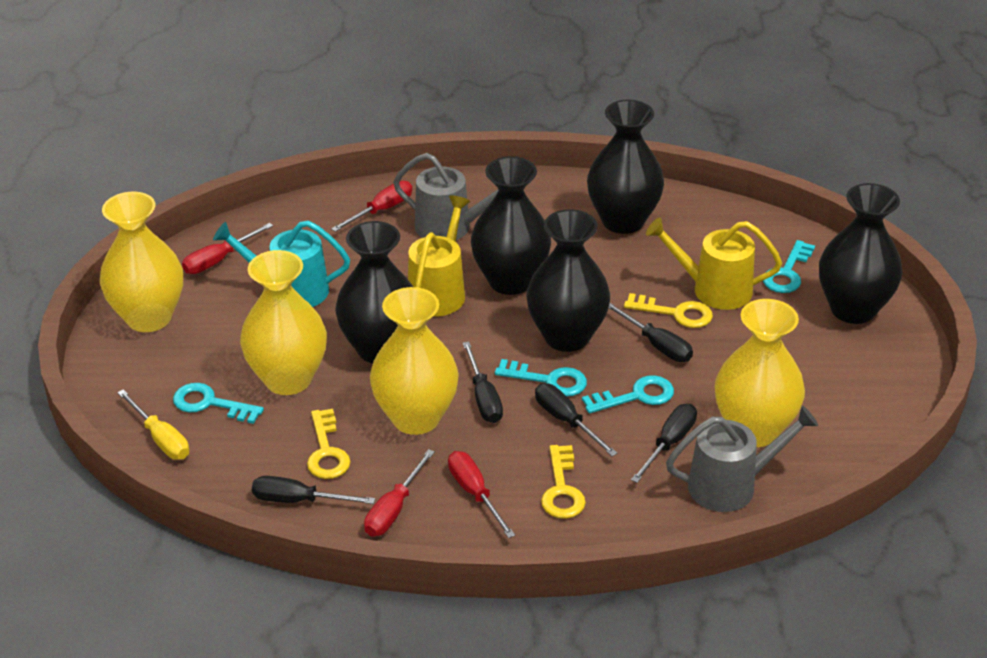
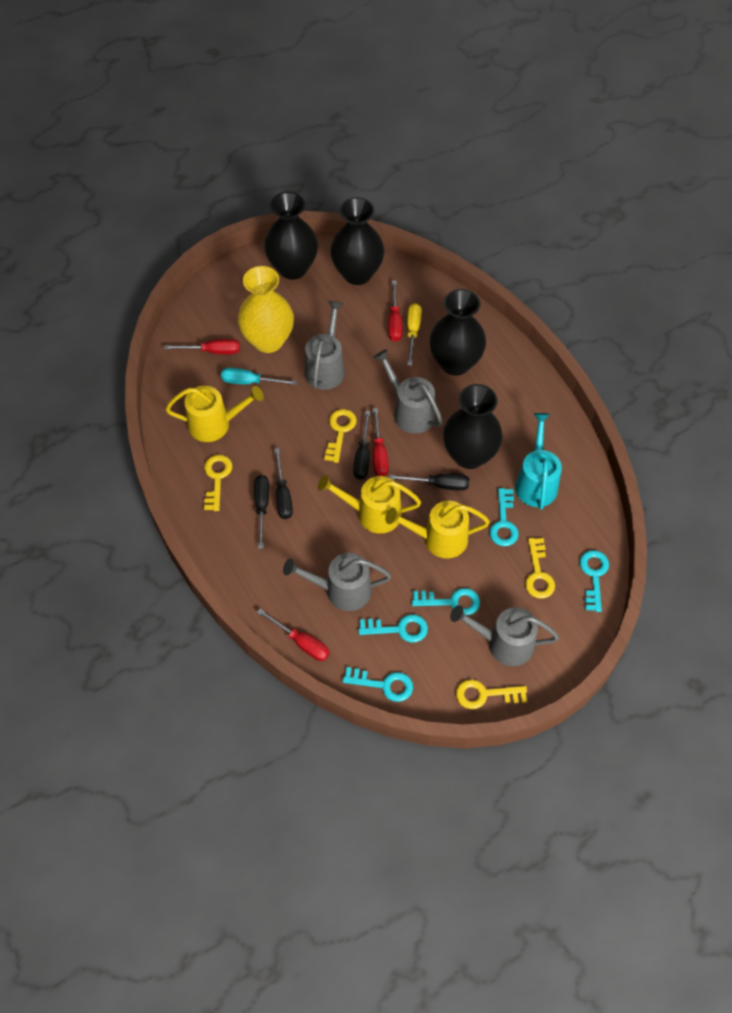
black screwdriver: 5 -> 4
black vase: 5 -> 4
grey watering can: 2 -> 4
turquoise key: 4 -> 5
turquoise screwdriver: 0 -> 1
yellow key: 3 -> 4
yellow vase: 4 -> 1
yellow watering can: 2 -> 3

